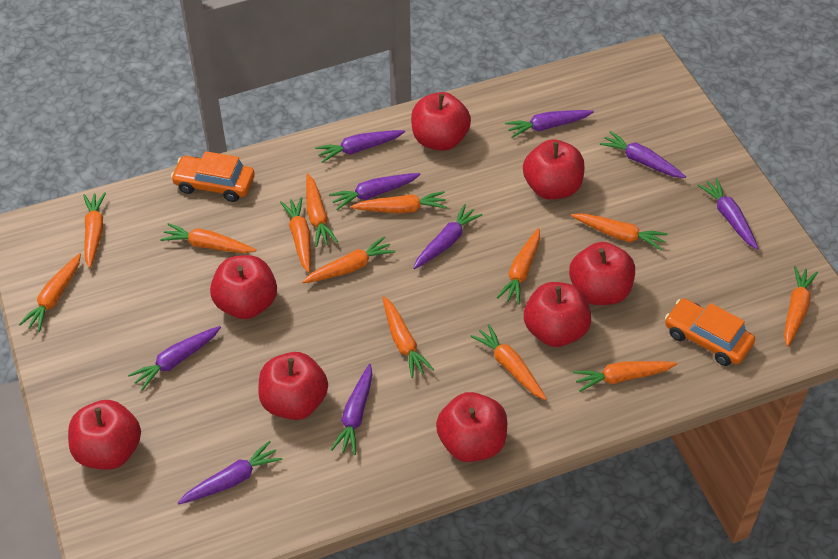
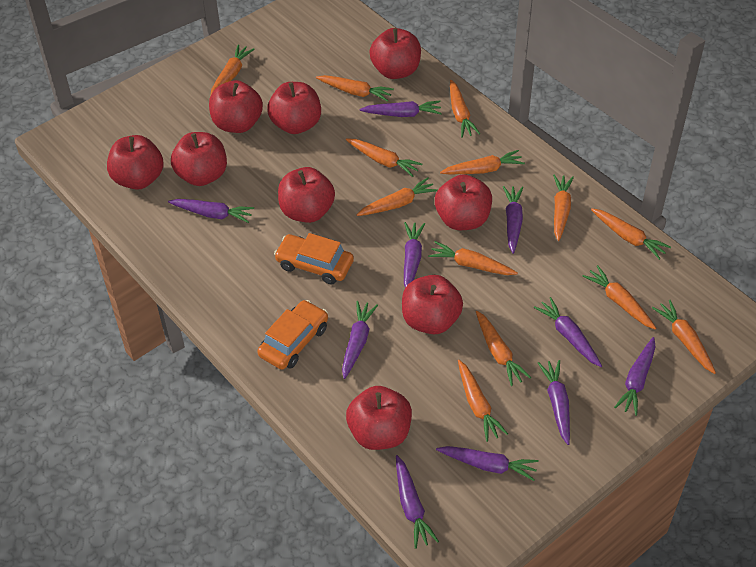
purple carrot: 9 -> 10
red apple: 8 -> 9

